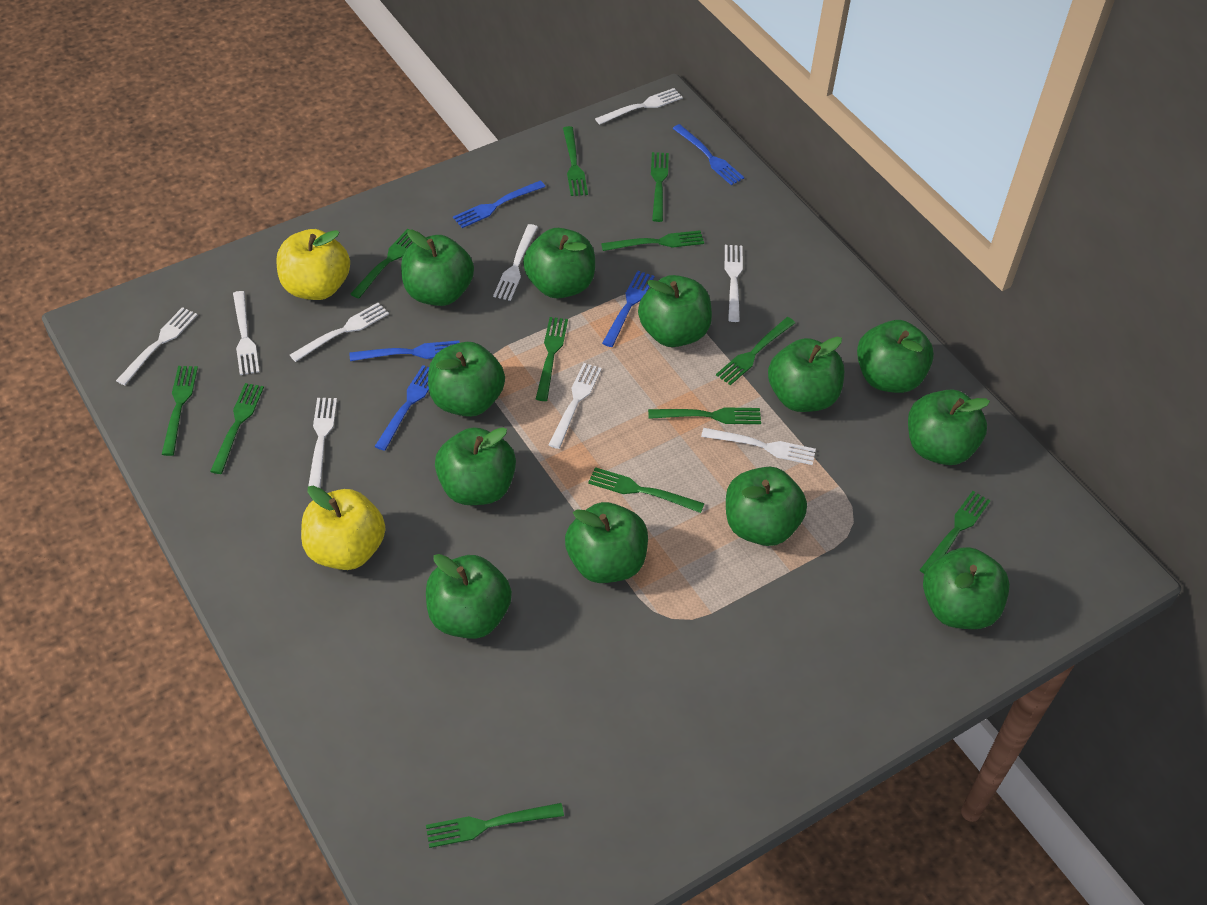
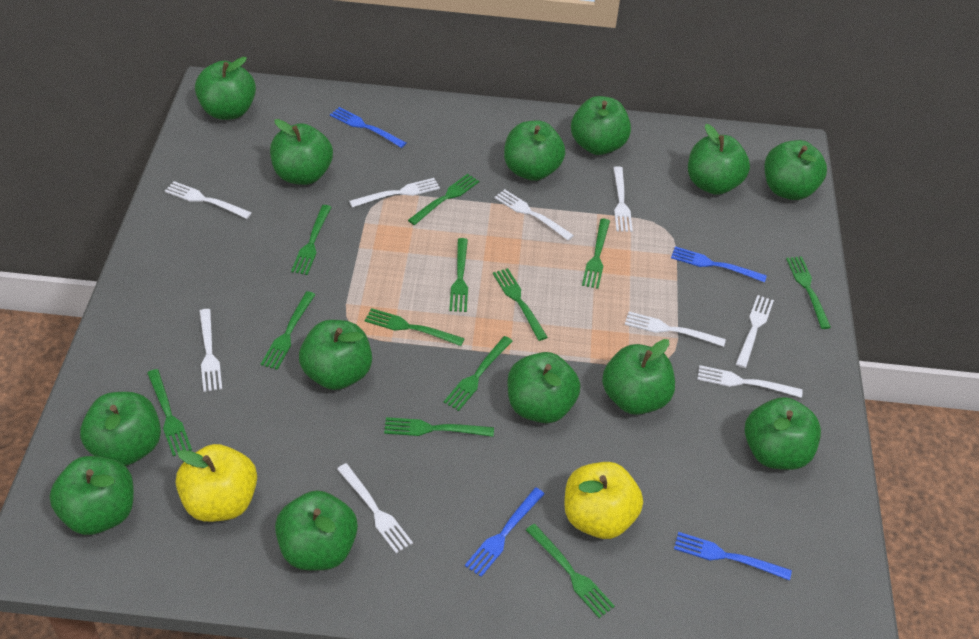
blue fork: 5 -> 4
green apple: 12 -> 13

